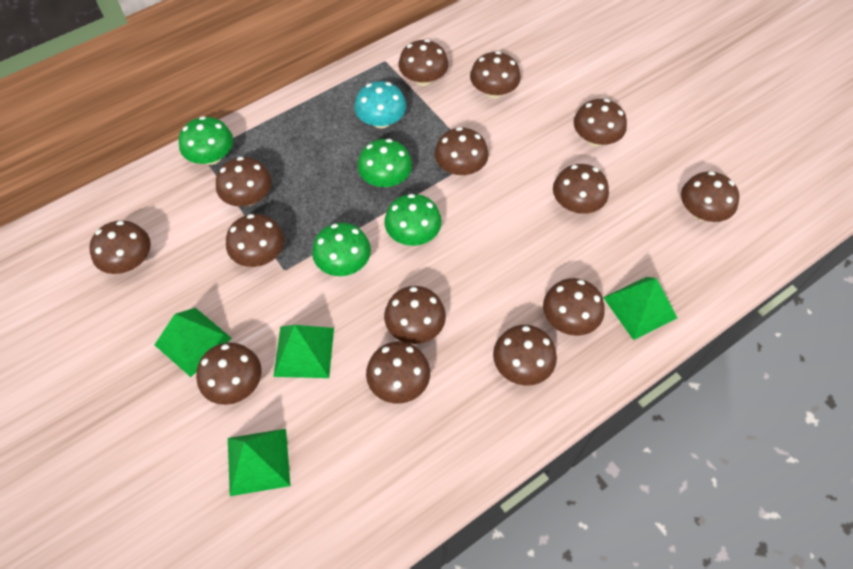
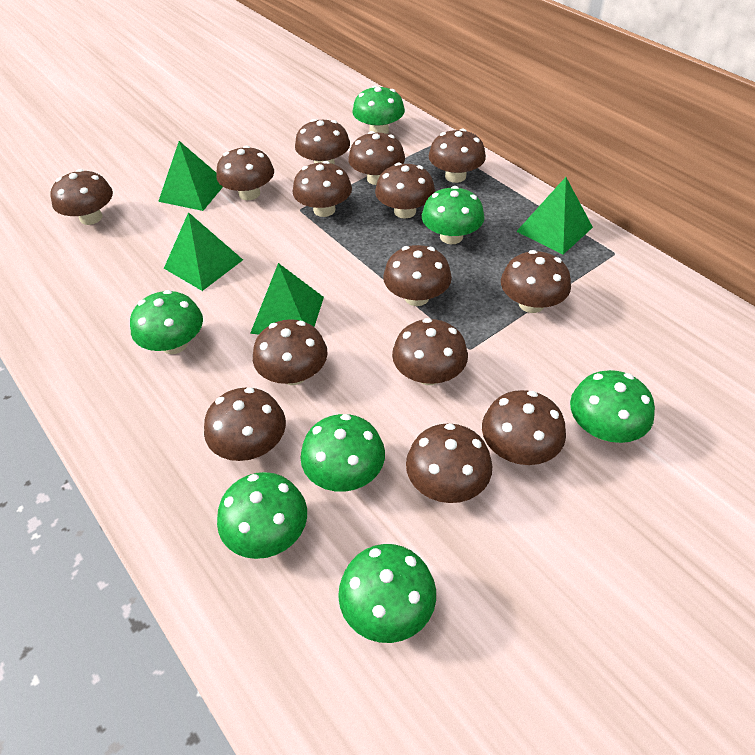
green mushroom: 4 -> 7
turquoise mushroom: 1 -> 0

